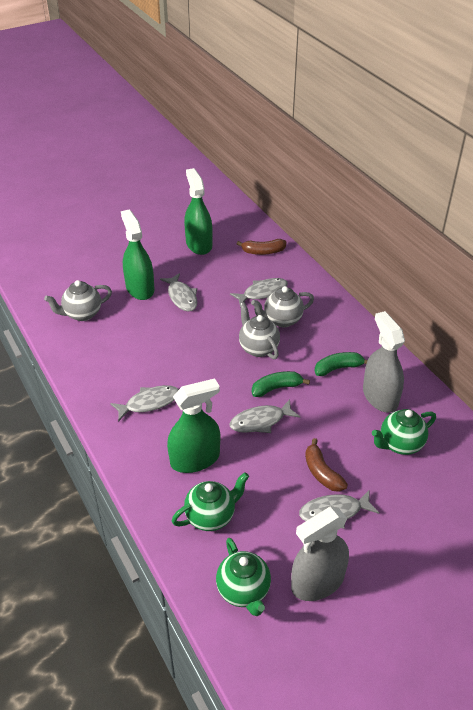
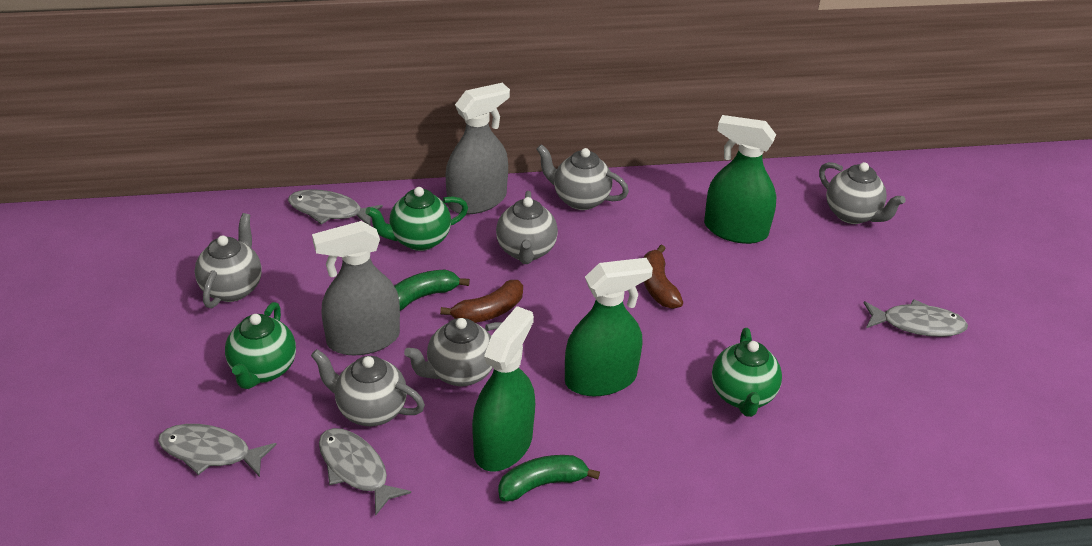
grey fish: 5 -> 4
grey teapot: 3 -> 6

